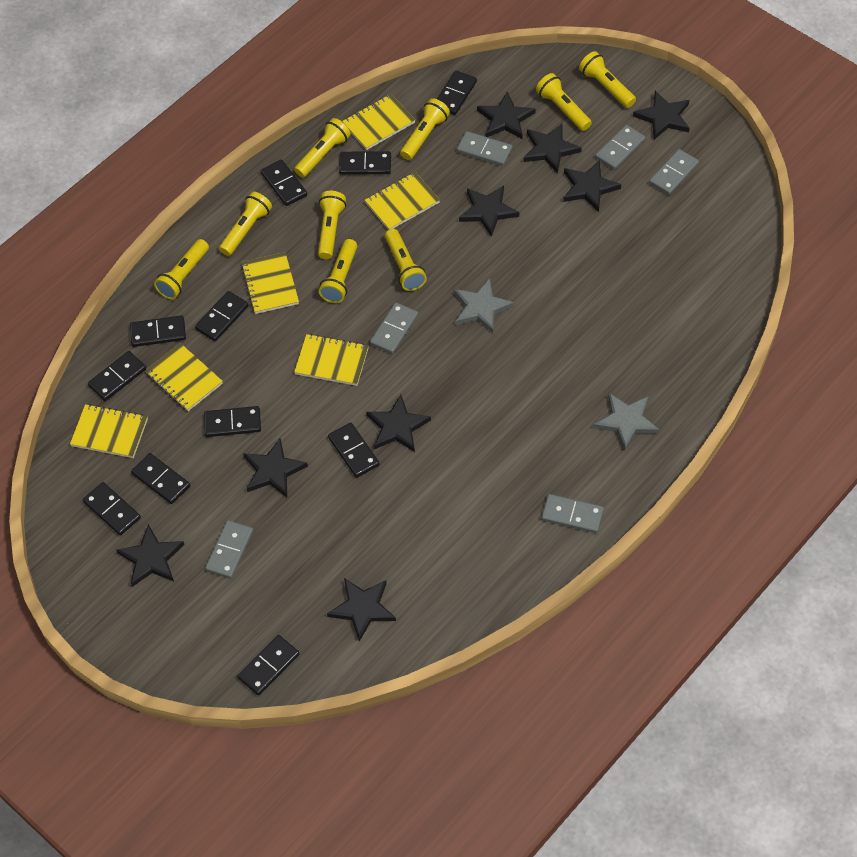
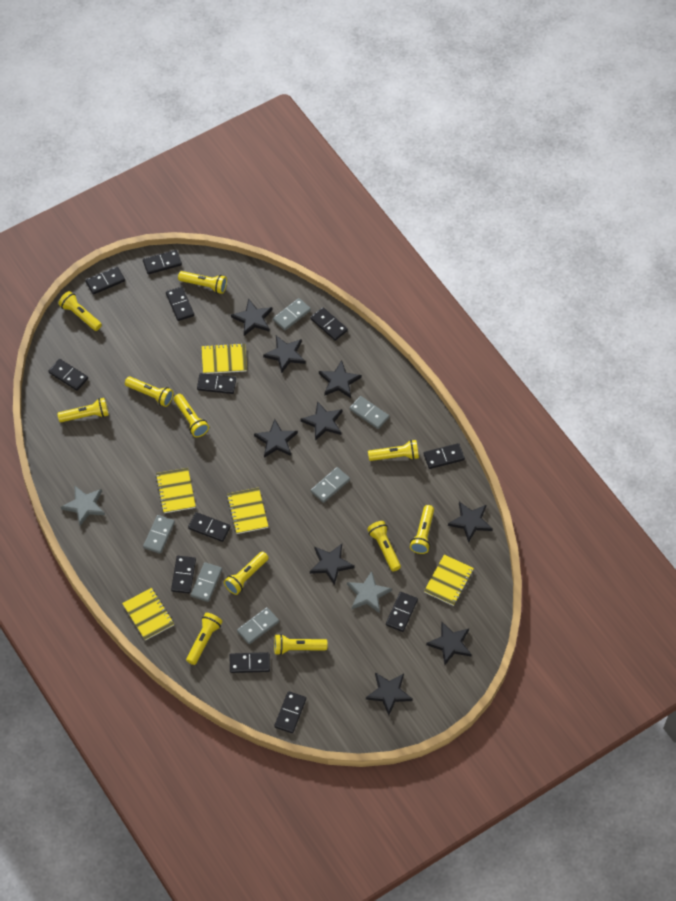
black domino: 11 -> 12
yellow flashlight: 9 -> 11
yellow notebook: 6 -> 5

